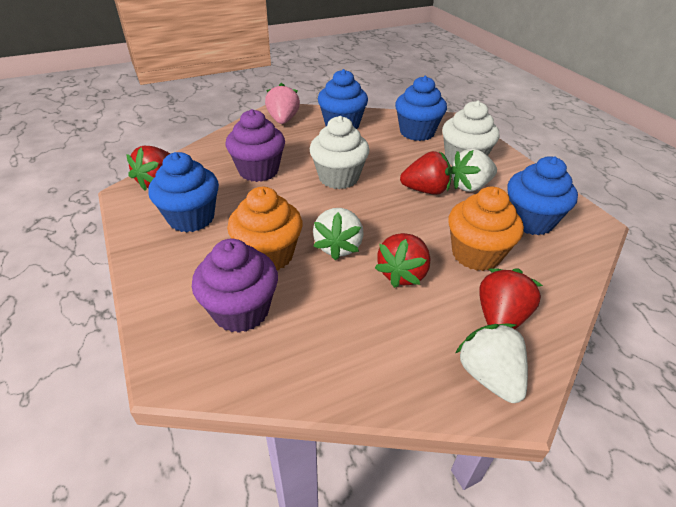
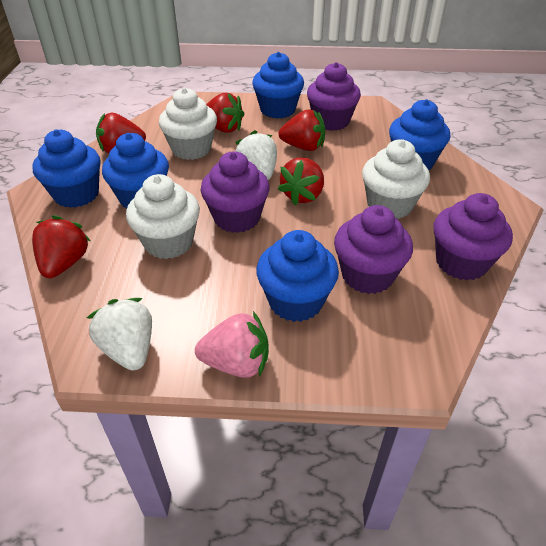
blue cupcake: 4 -> 5
orange cupcake: 2 -> 0
purple cupcake: 2 -> 4
red strawberry: 4 -> 5
white cupcake: 2 -> 3
white strawberry: 3 -> 2

